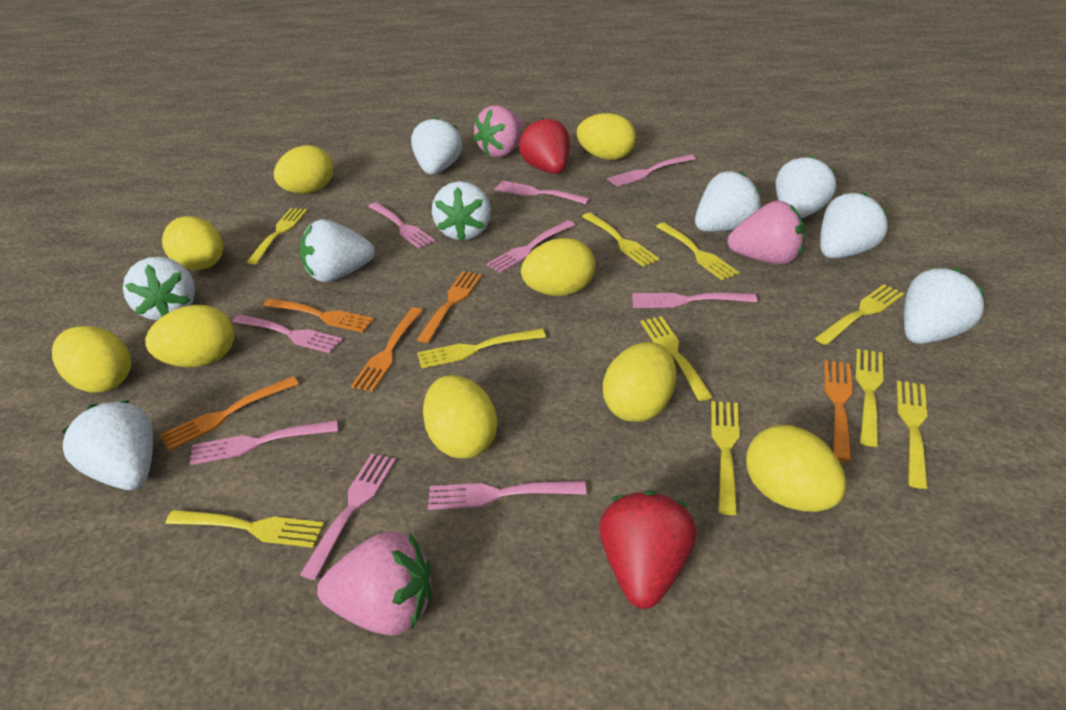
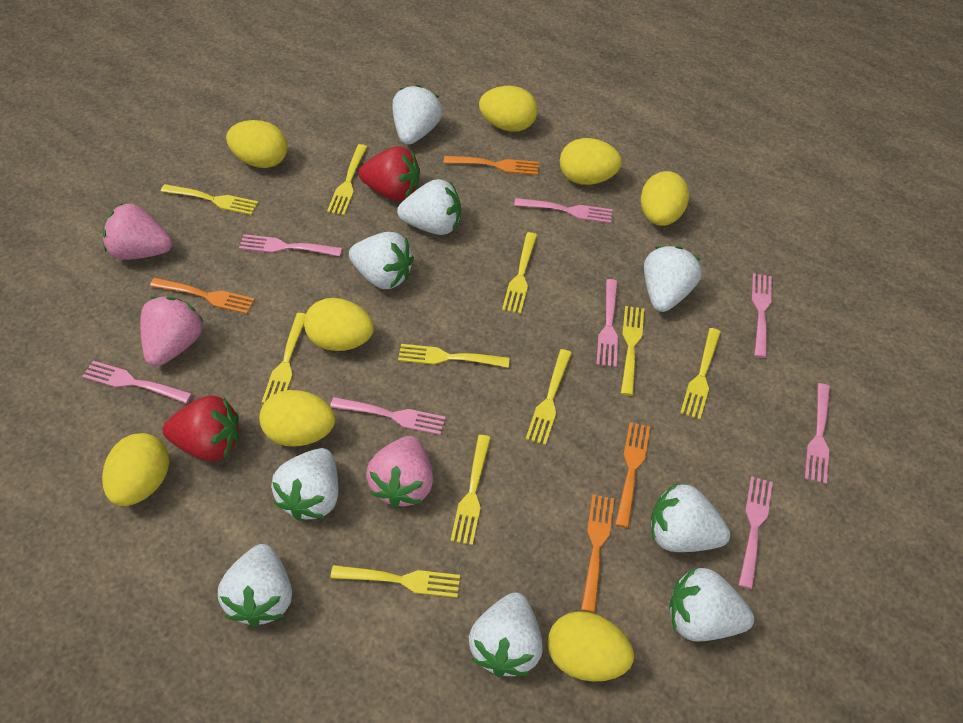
orange fork: 5 -> 4
pink fork: 9 -> 8
yellow egg: 9 -> 8

